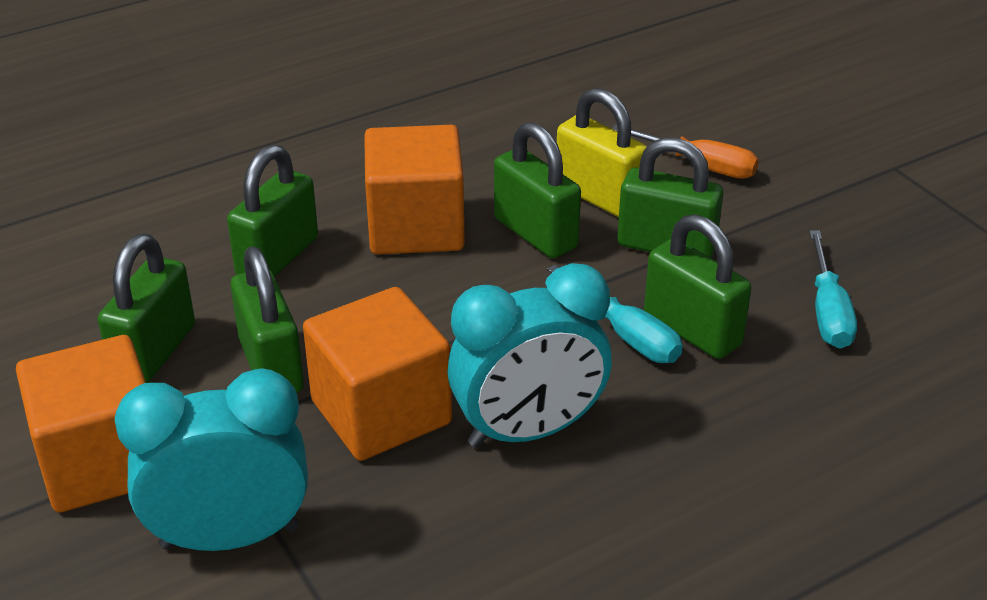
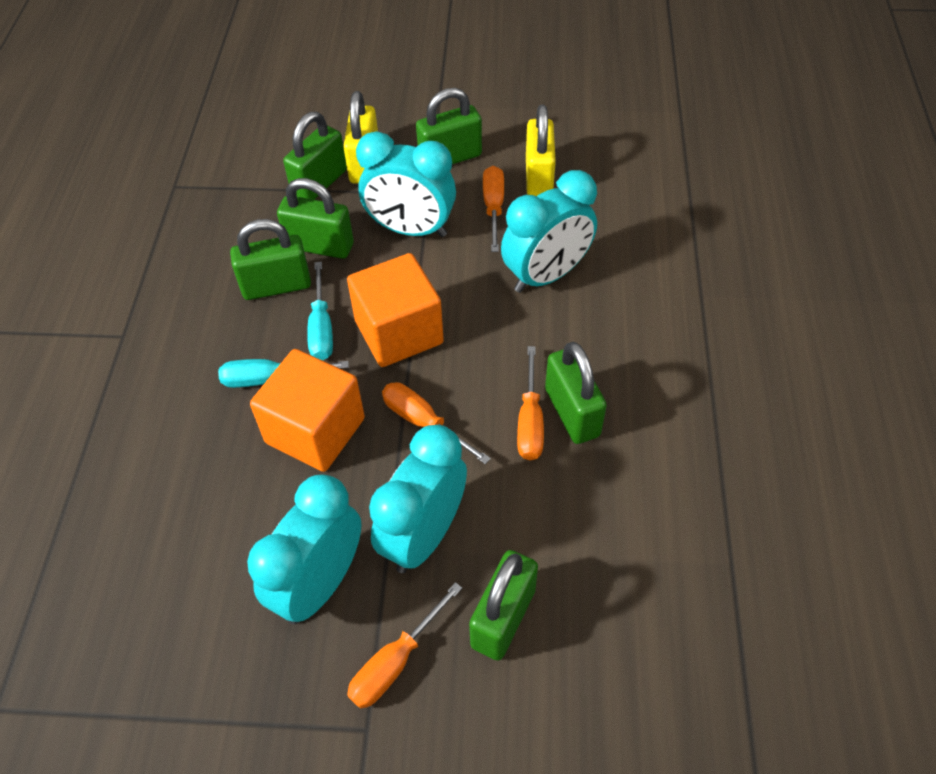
orange cube: 3 -> 2
orange screwdriver: 1 -> 4
turquoise clock: 2 -> 4
yellow padlock: 1 -> 2

